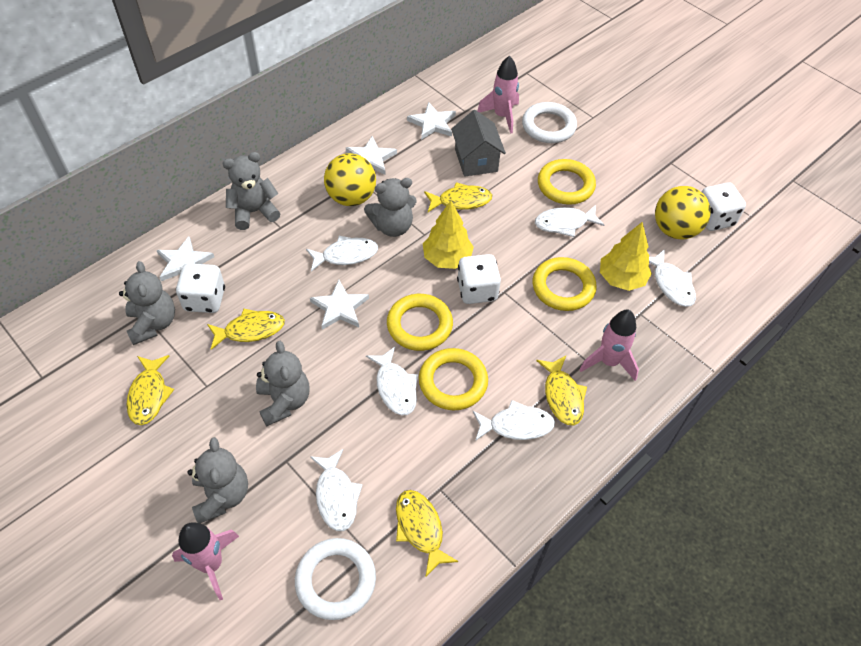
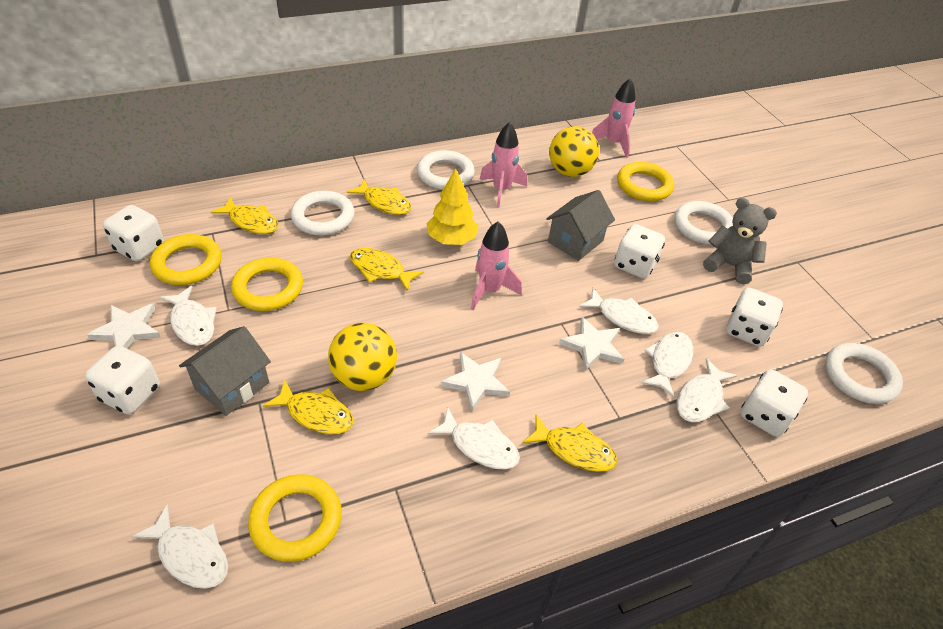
grey house: 1 -> 2
grey teddy bear: 5 -> 1
white dice: 3 -> 5
white ring: 2 -> 4
white star: 4 -> 3
yellow tree: 2 -> 1

